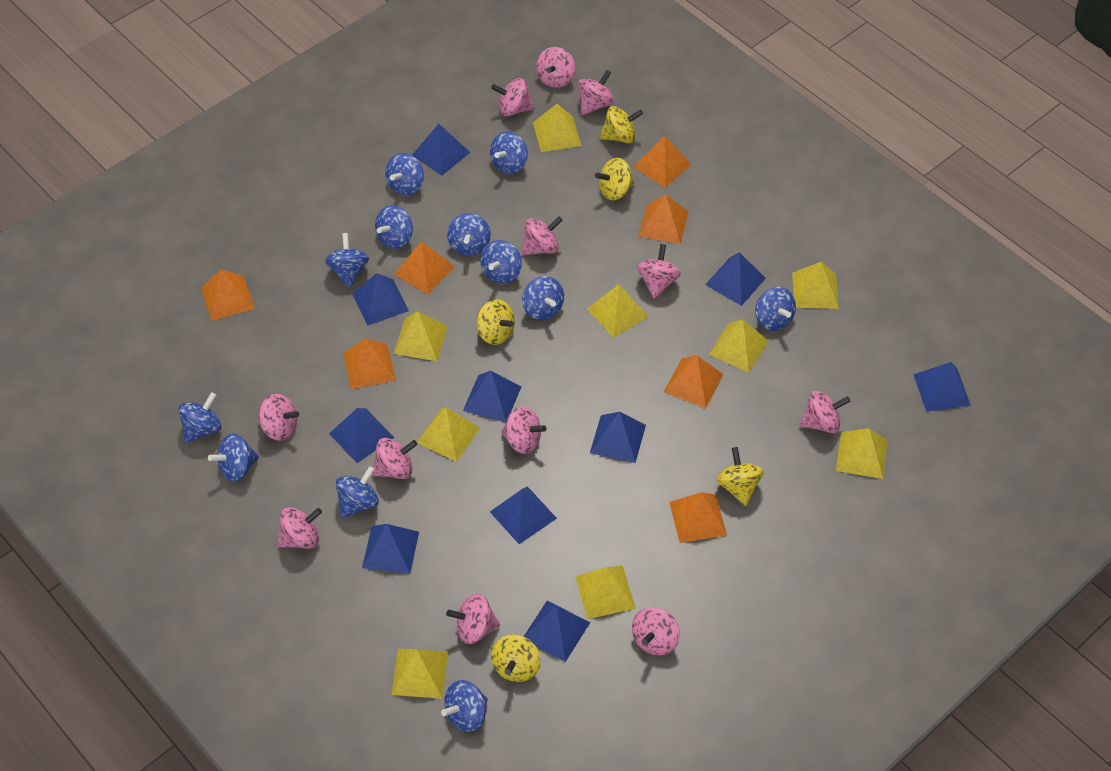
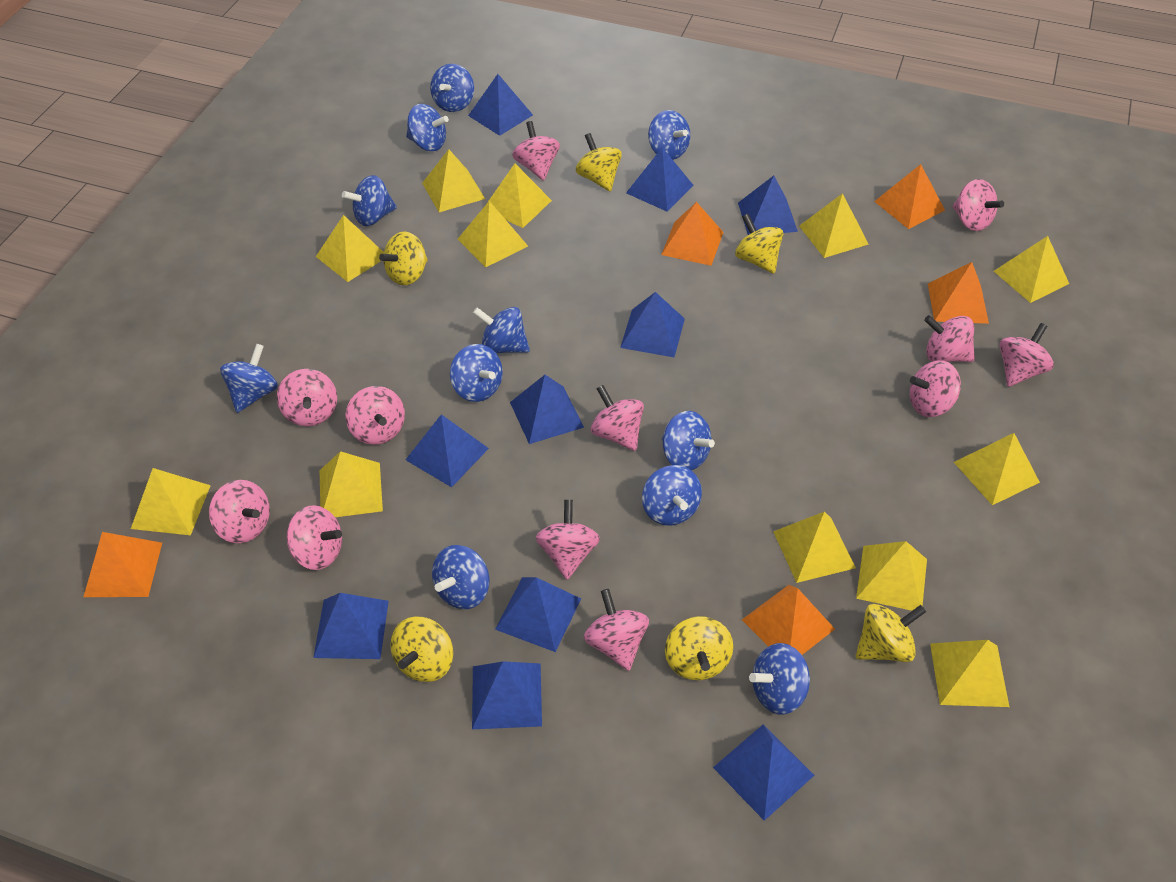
blue spinning top: 12 -> 11
orange pyramid: 7 -> 5
yellow pyramid: 9 -> 12
yellow spinning top: 5 -> 6

